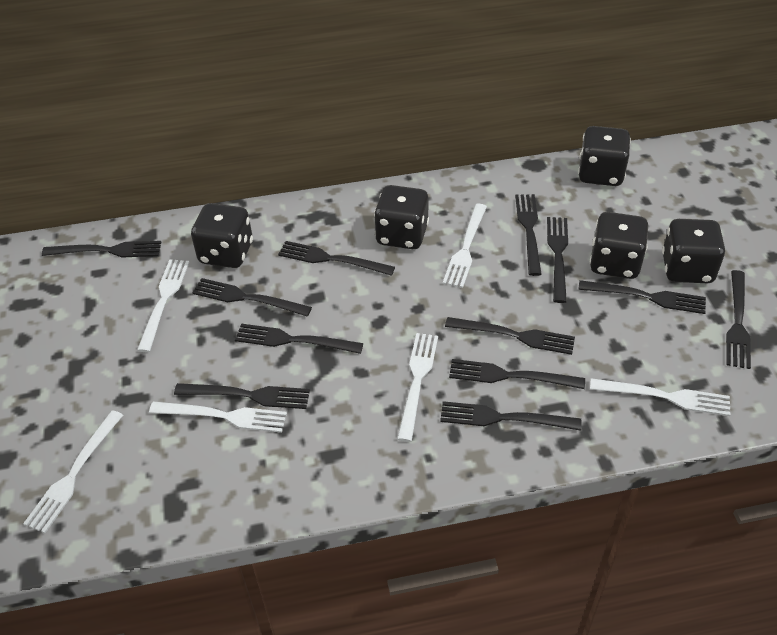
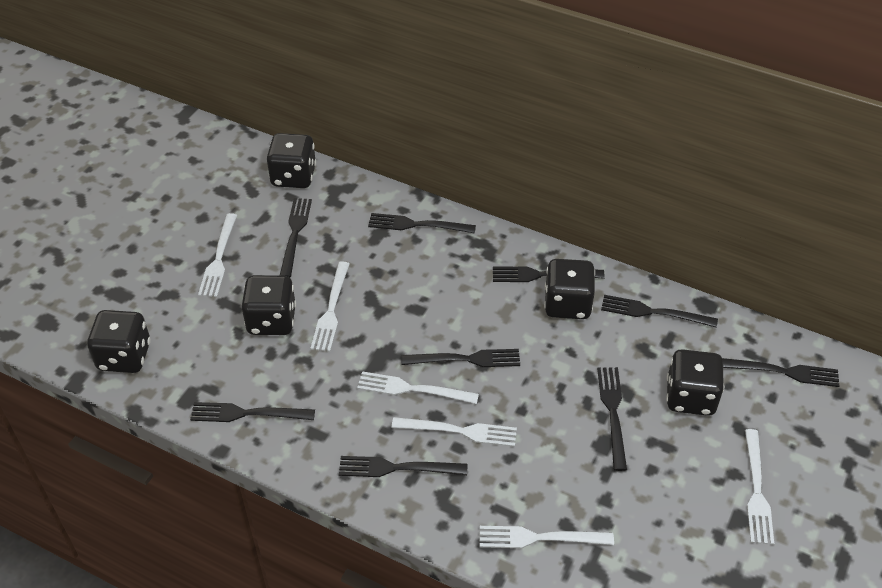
black fork: 12 -> 9

